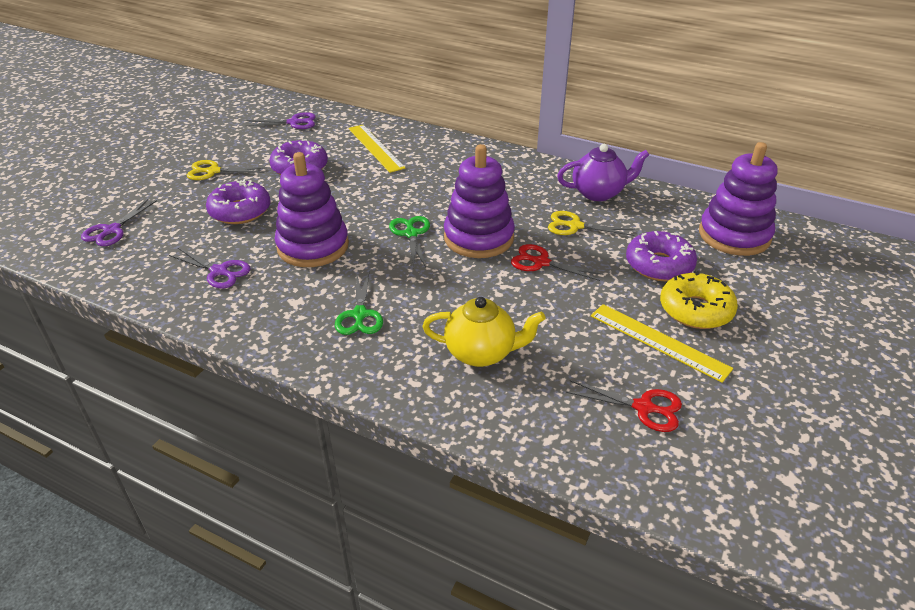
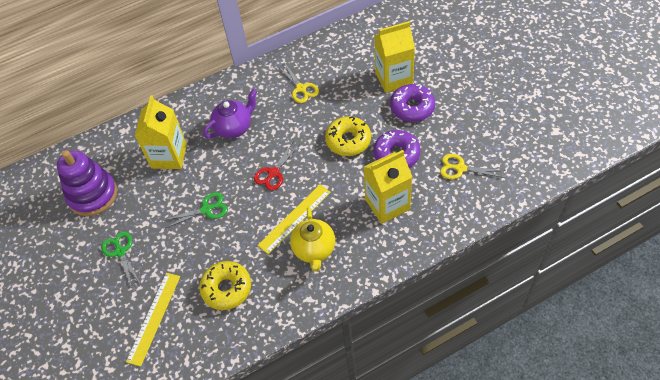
purple donut: 3 -> 2
purple scissors: 3 -> 0
purple stacking toy: 3 -> 1
red scissors: 2 -> 1
yellow carton: 0 -> 3
yellow donut: 1 -> 2

